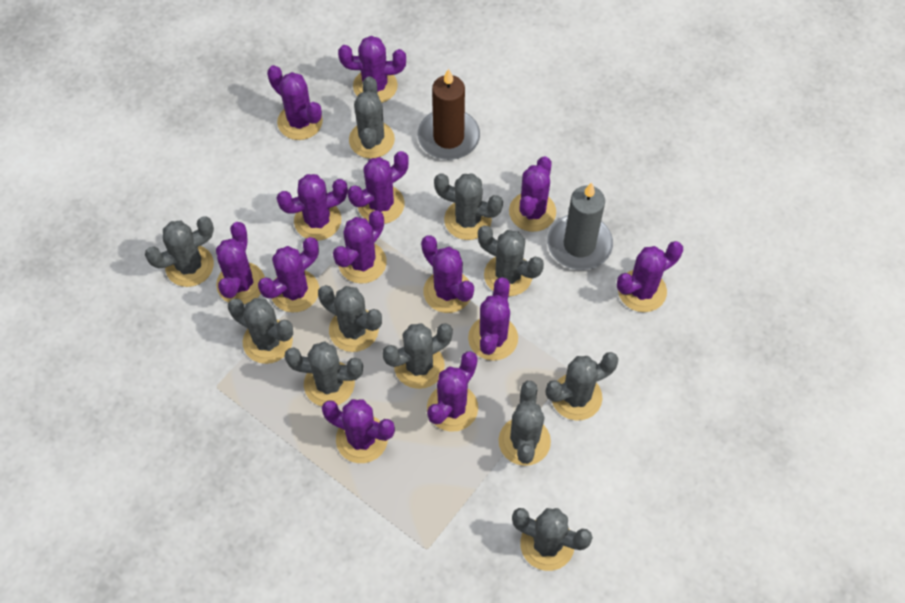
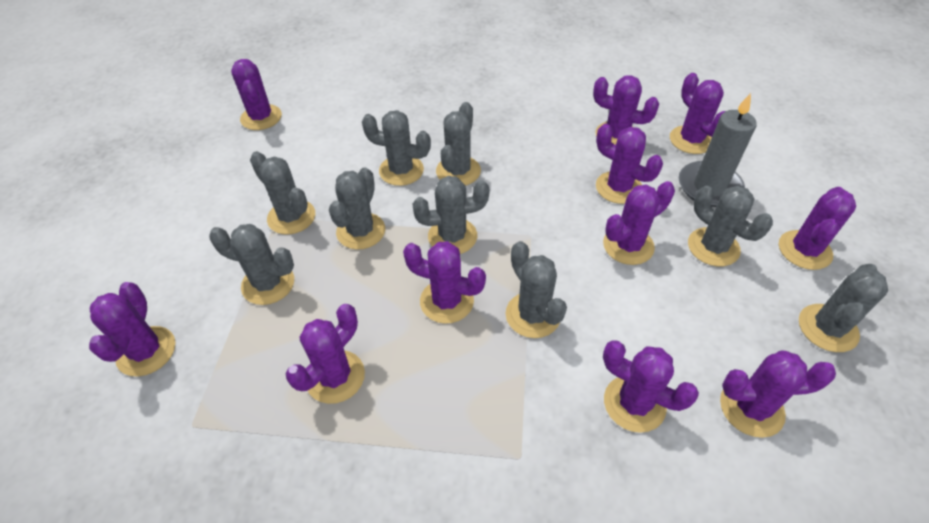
brown candle: 1 -> 0
grey cactus: 11 -> 9
purple cactus: 13 -> 11

